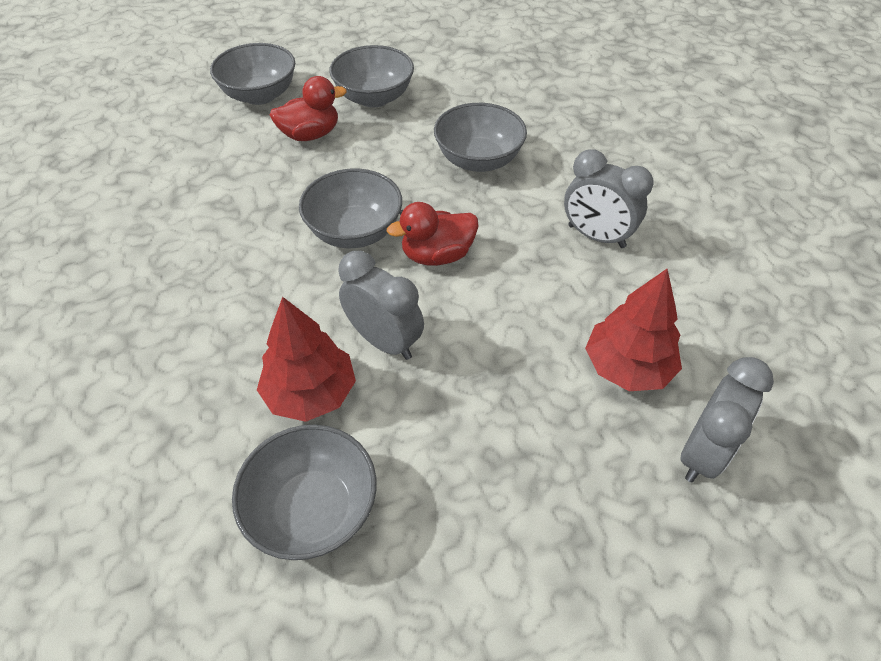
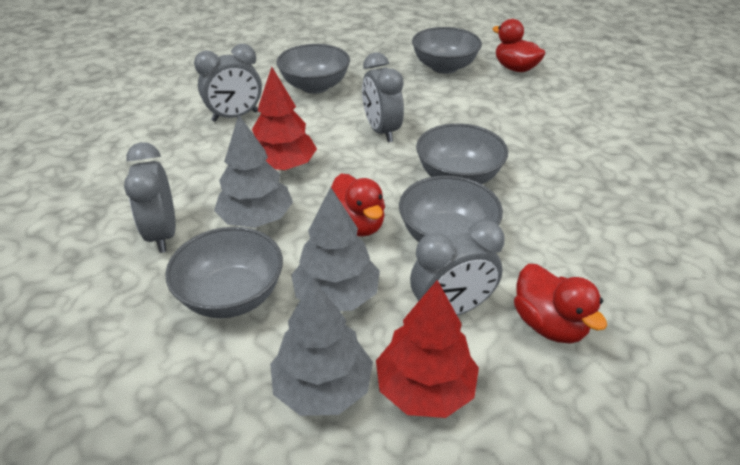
grey clock: 3 -> 4
grey tree: 0 -> 3
red duck: 2 -> 3

